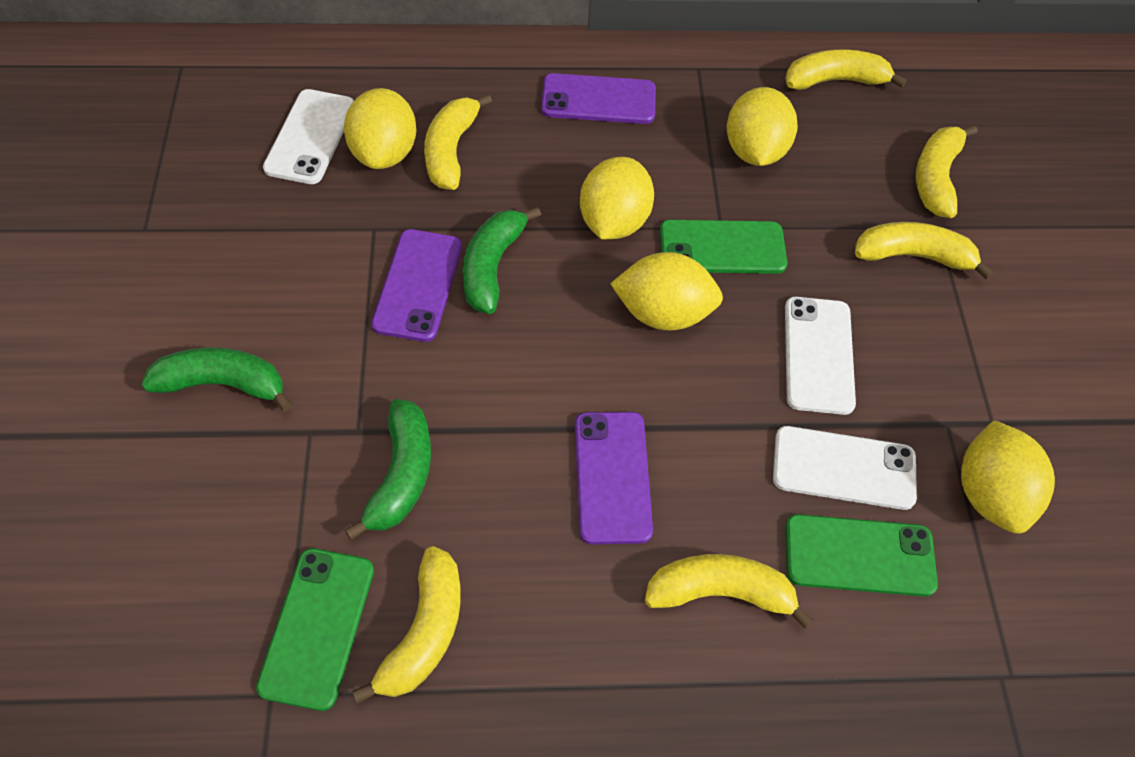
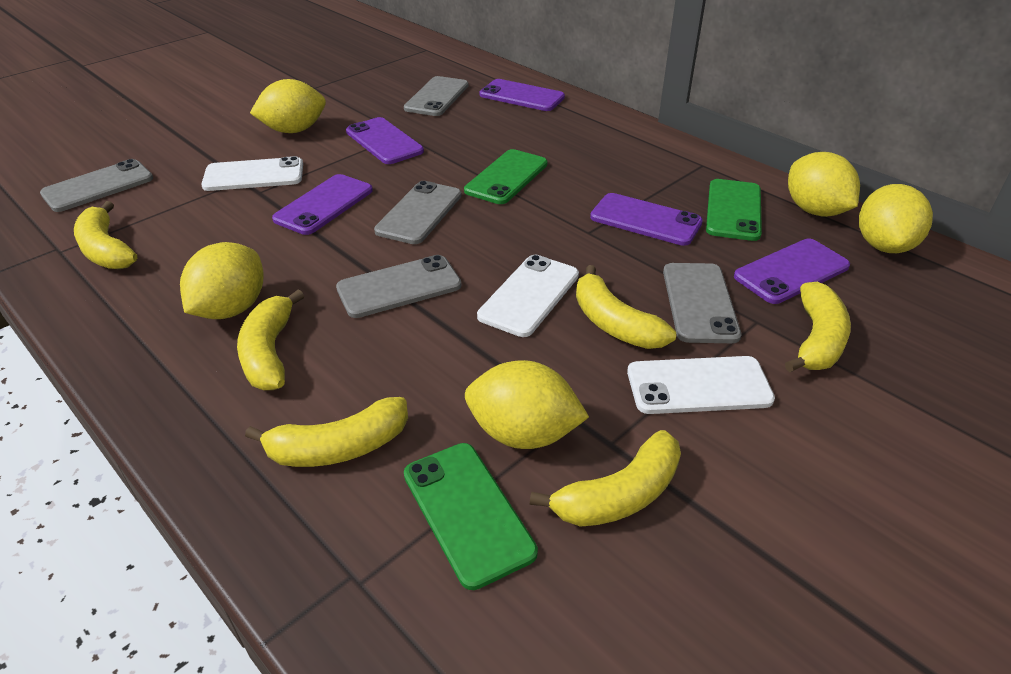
green banana: 3 -> 0
grey phone: 0 -> 5
purple phone: 3 -> 5

